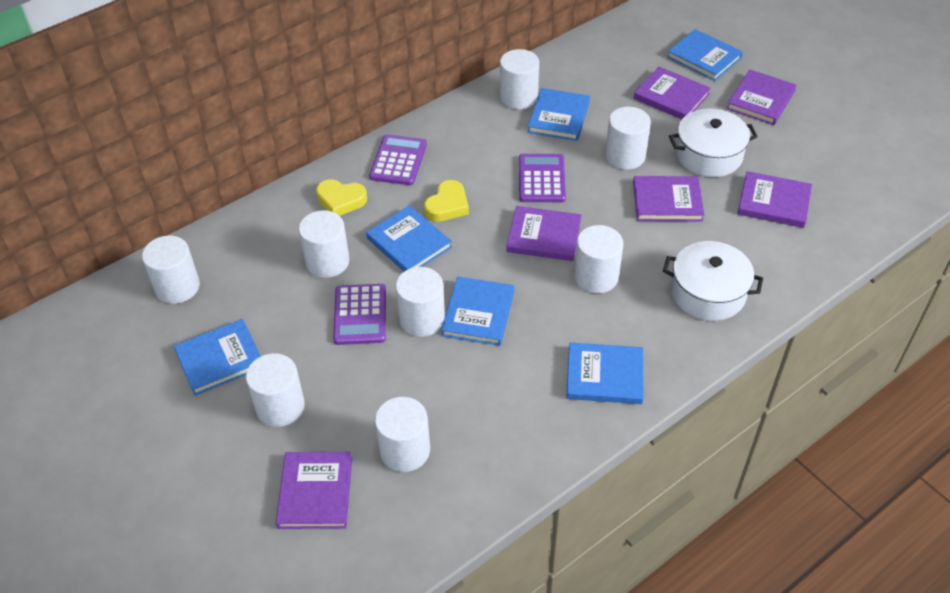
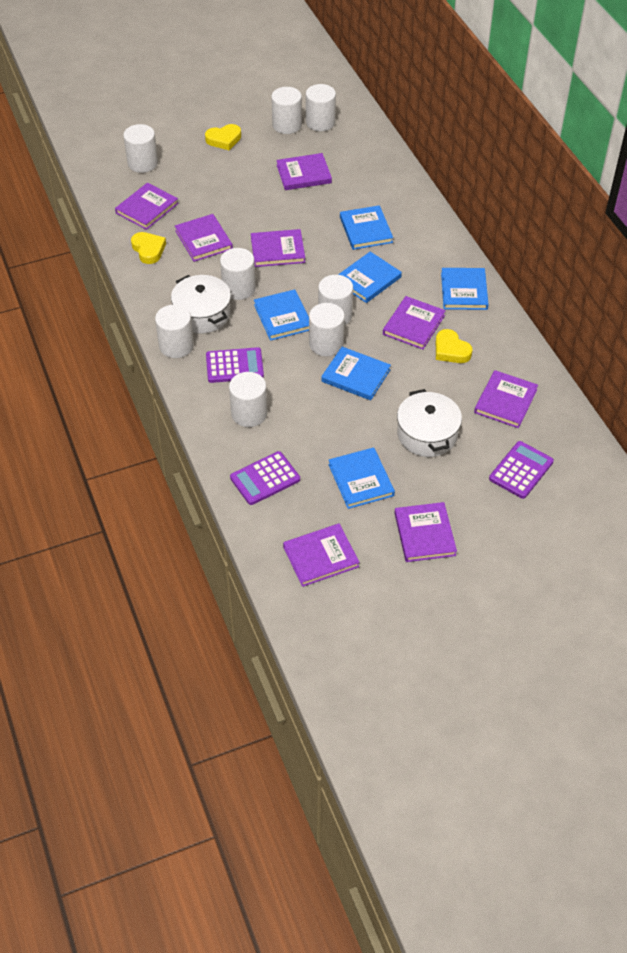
purple book: 6 -> 8
yellow heart: 2 -> 3

